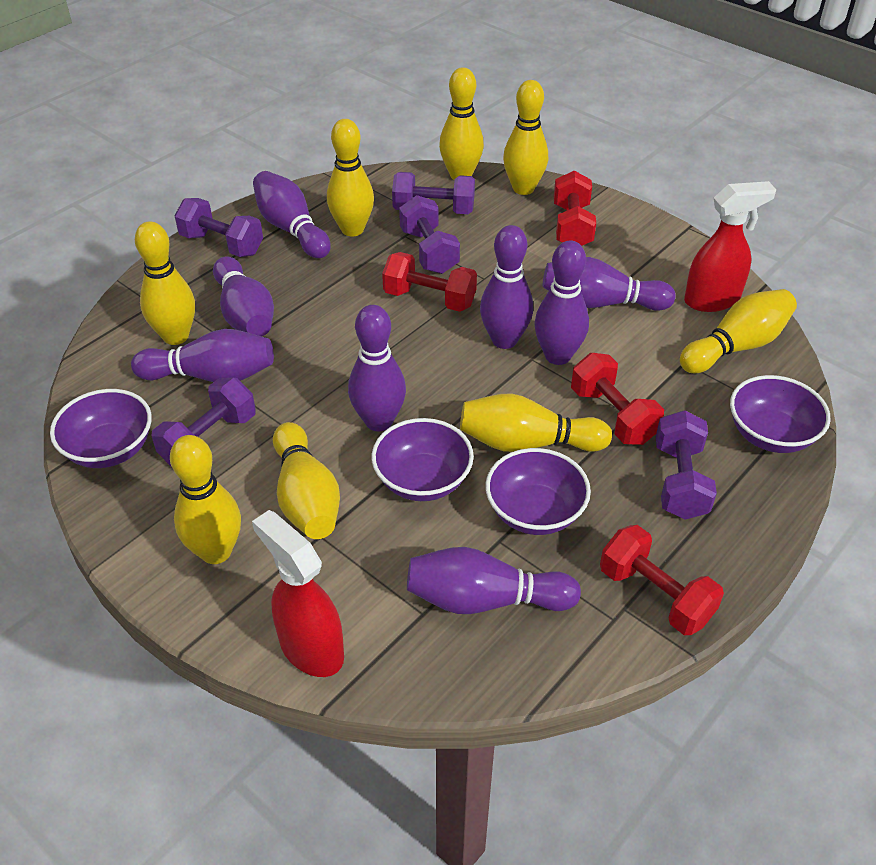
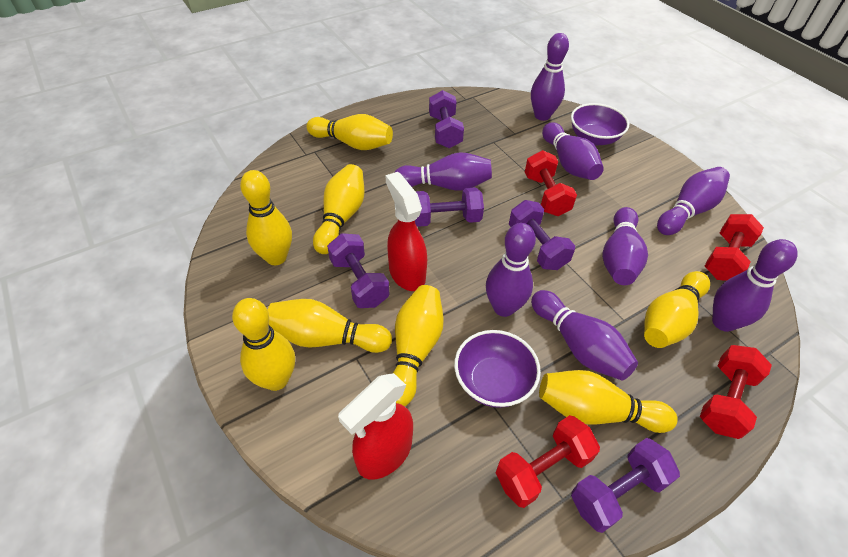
purple bowl: 4 -> 2

